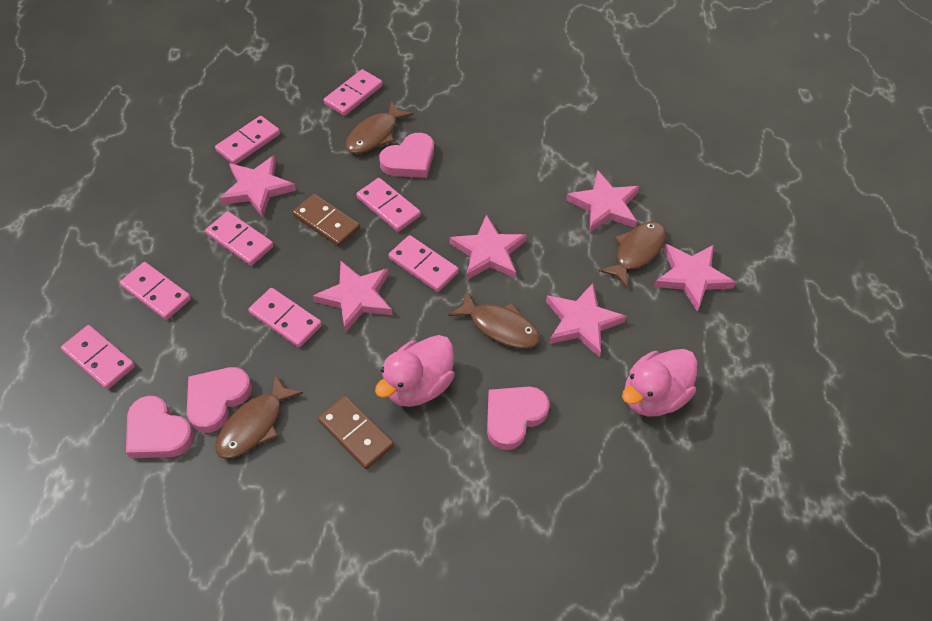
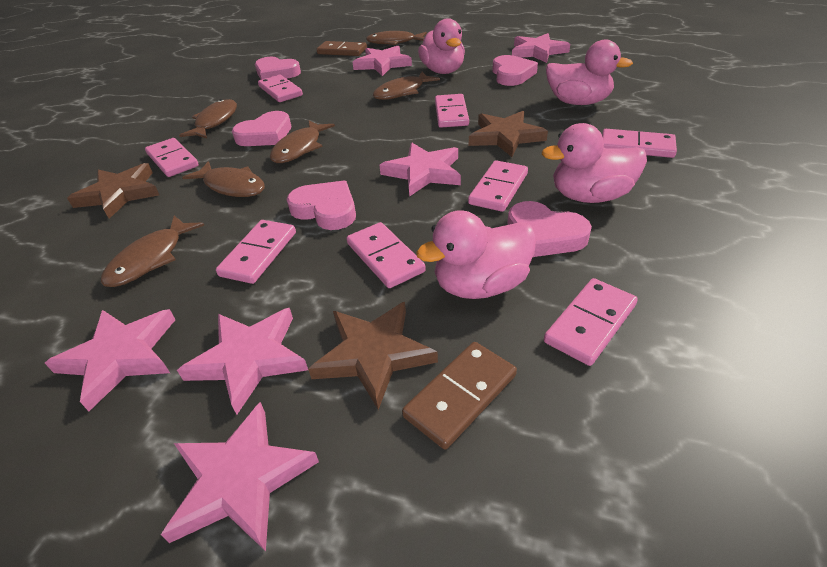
brown fish: 4 -> 6
brown star: 0 -> 3
pink duck: 2 -> 4
pink heart: 4 -> 5

